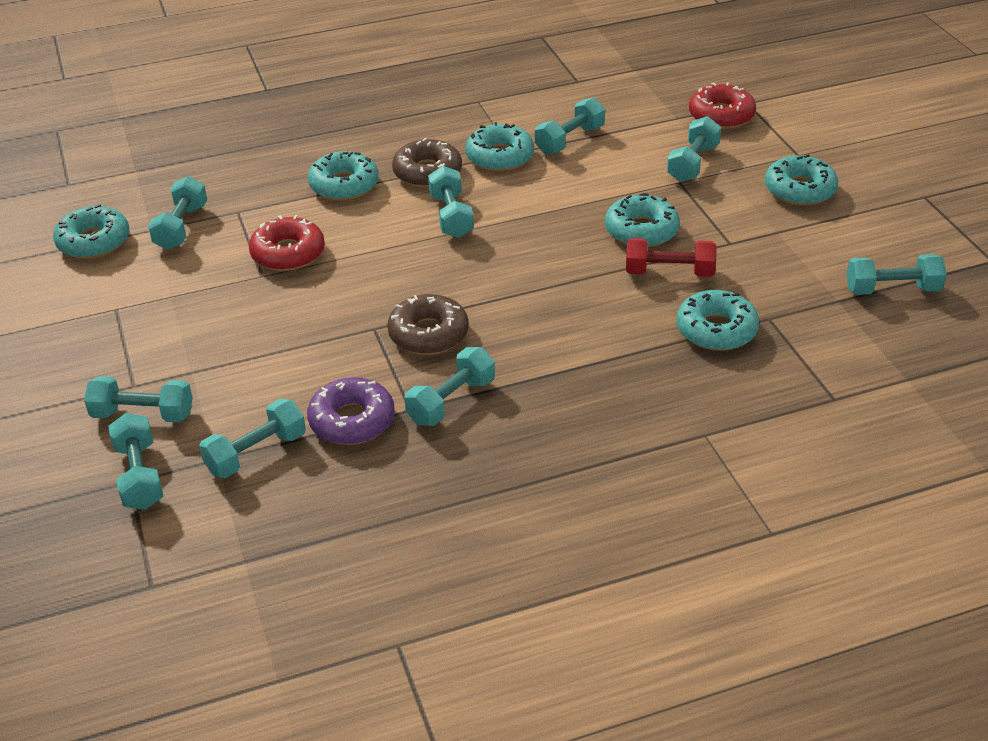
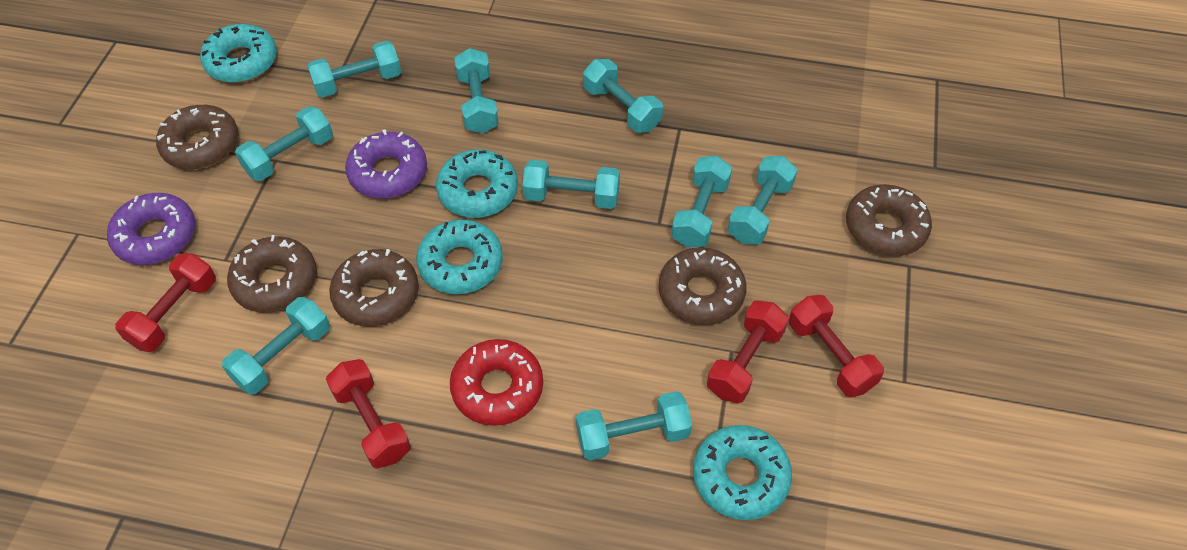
brown donut: 2 -> 5
purple donut: 1 -> 2
red donut: 2 -> 1
red dumbbell: 1 -> 4
turquoise donut: 6 -> 4

